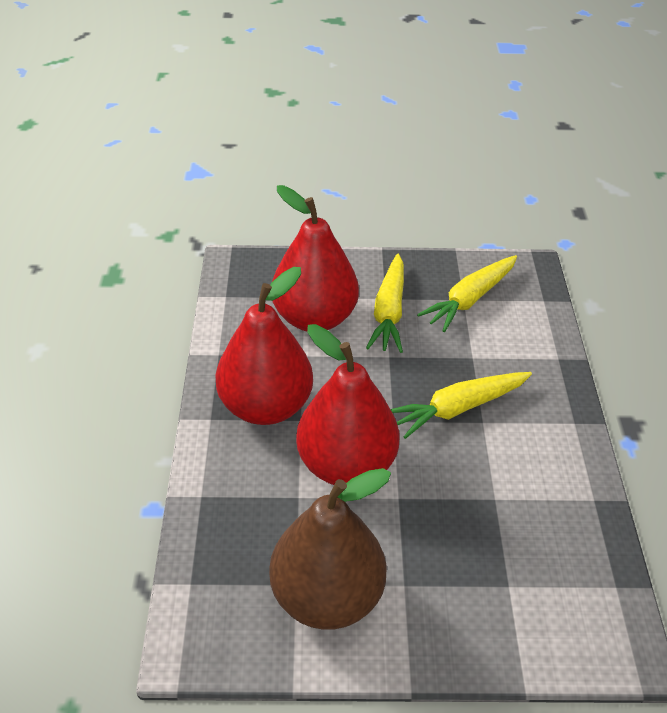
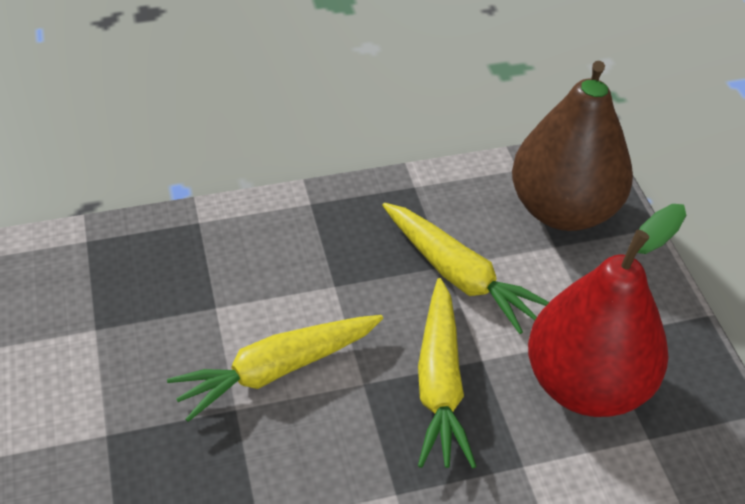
red pear: 3 -> 1

